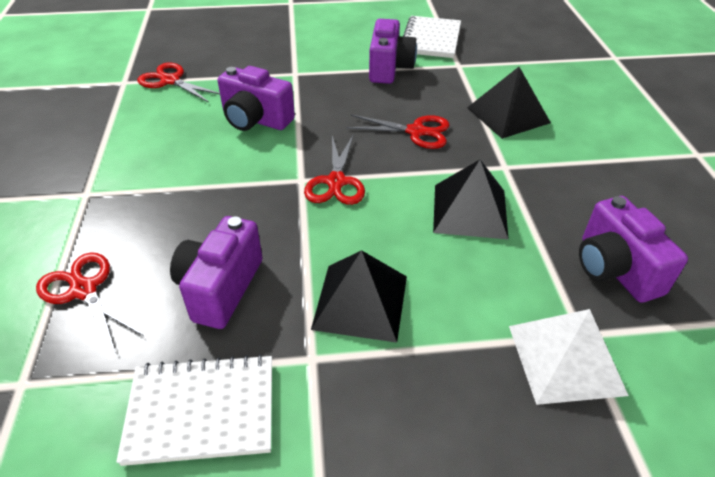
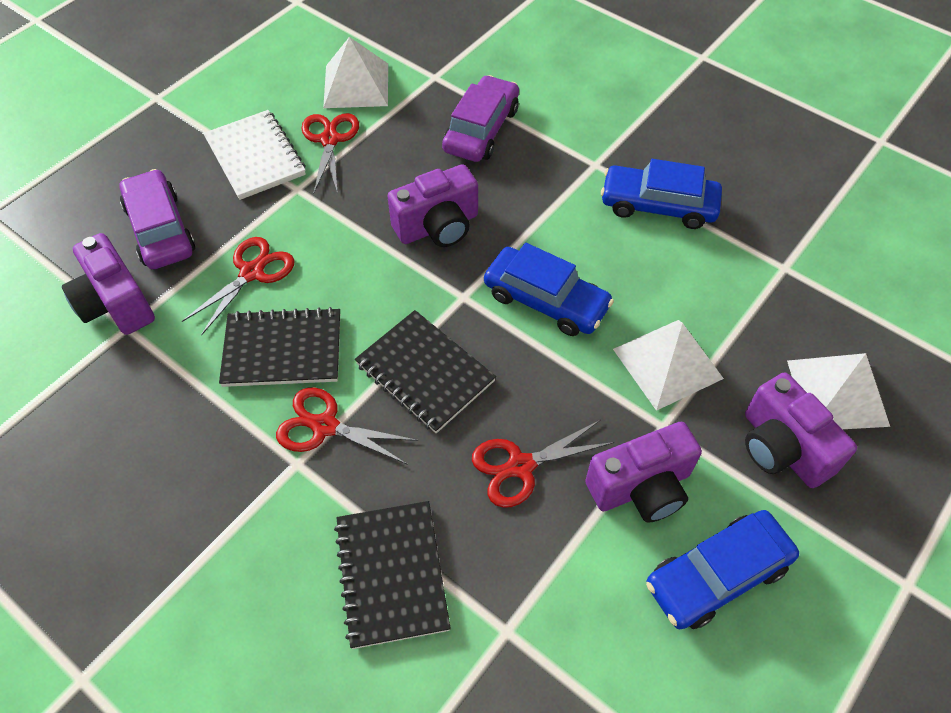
black notebook: 0 -> 3
black pyramid: 3 -> 0
blue car: 0 -> 3
purple car: 0 -> 2
white notebook: 2 -> 1
white pyramid: 1 -> 3

